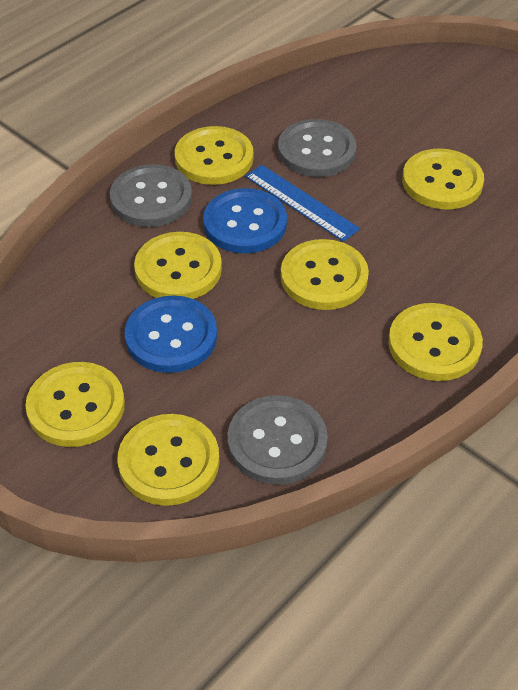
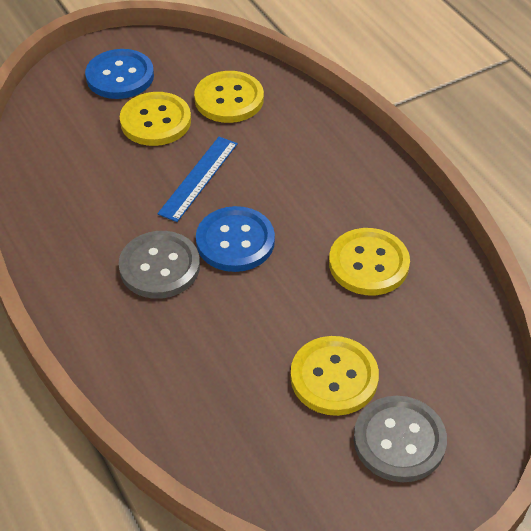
grey button: 3 -> 2
yellow button: 7 -> 4

